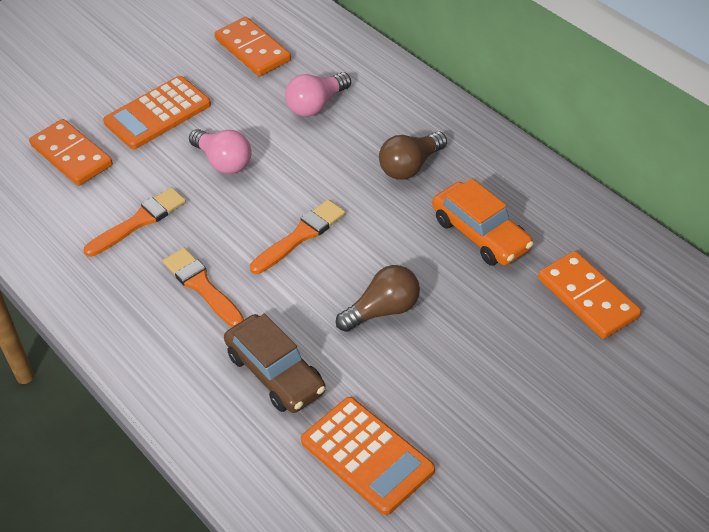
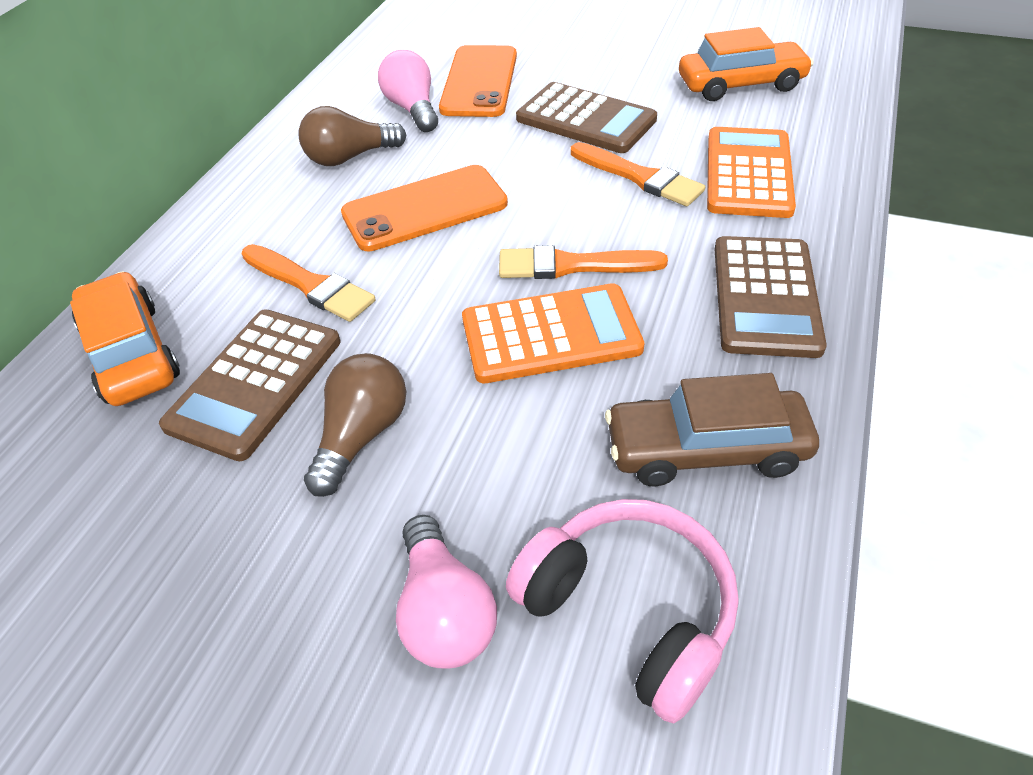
brown calculator: 0 -> 3
orange car: 1 -> 2
orange domino: 3 -> 0
orange phone: 0 -> 2
pink headphones: 0 -> 1

